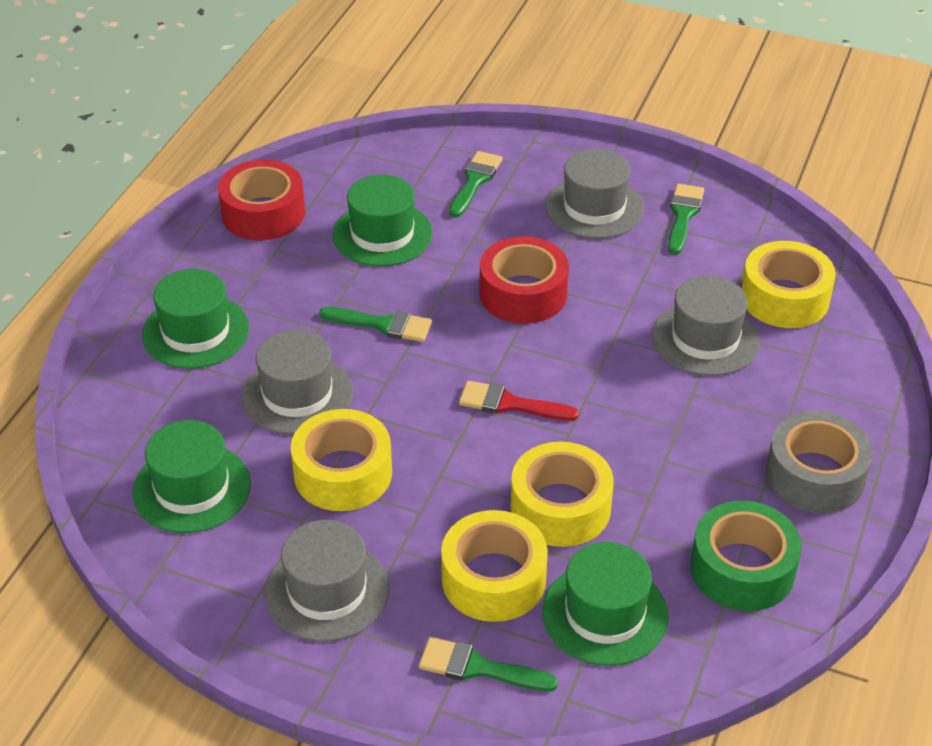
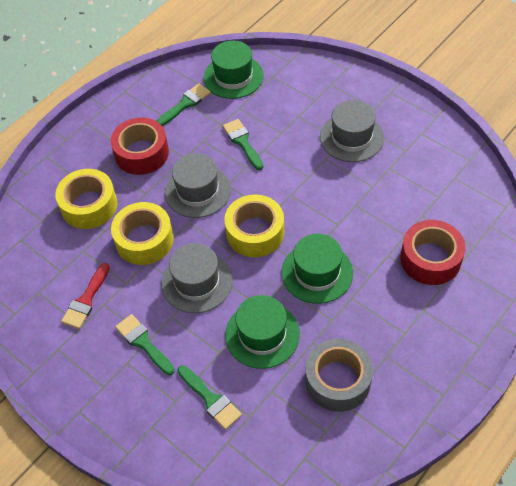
green hat: 4 -> 3
green tape: 1 -> 0
grey hat: 4 -> 3
yellow tape: 4 -> 3

